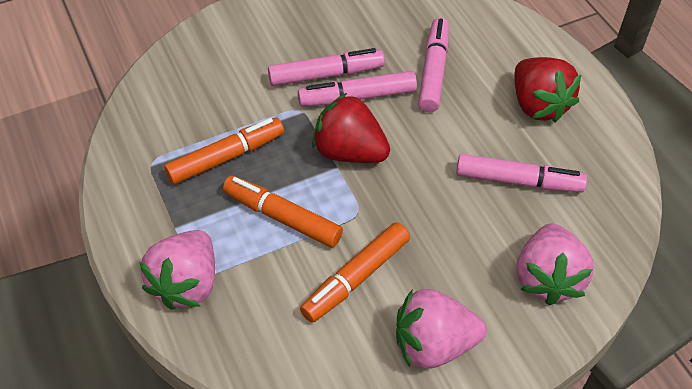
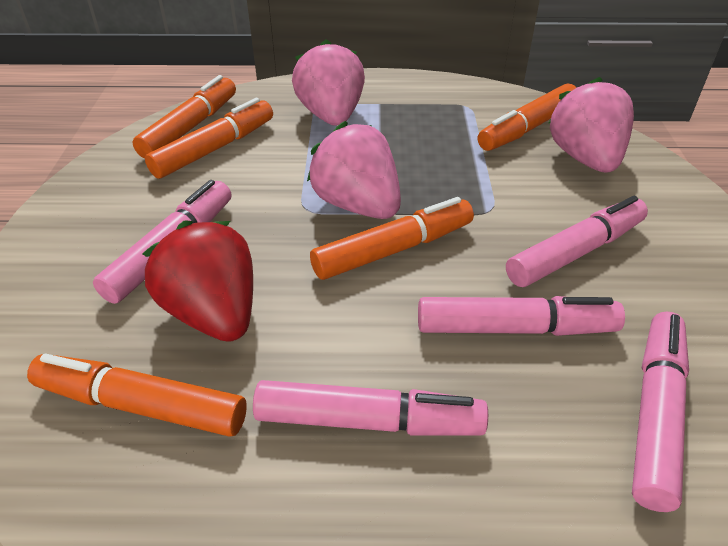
orange marker: 3 -> 5
pink marker: 4 -> 5
red strawberry: 2 -> 1

